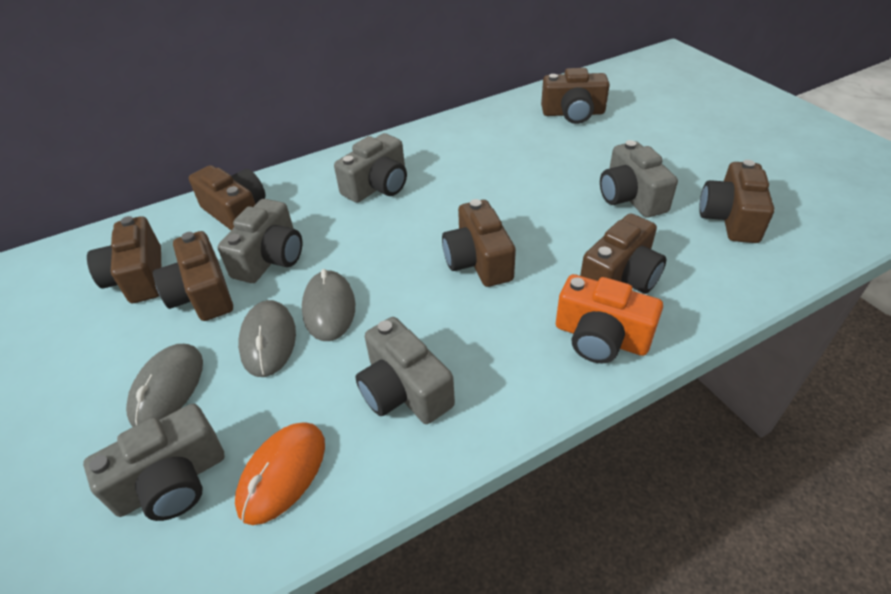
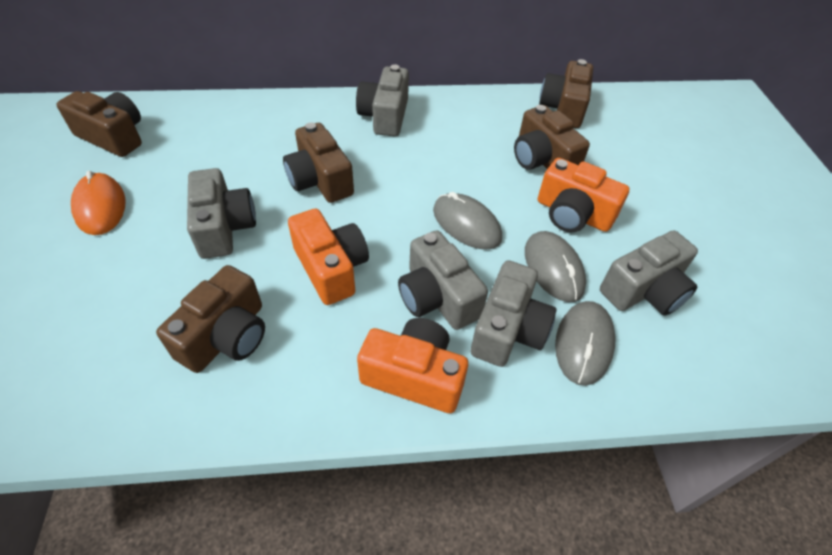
brown camera: 7 -> 5
orange camera: 1 -> 3

